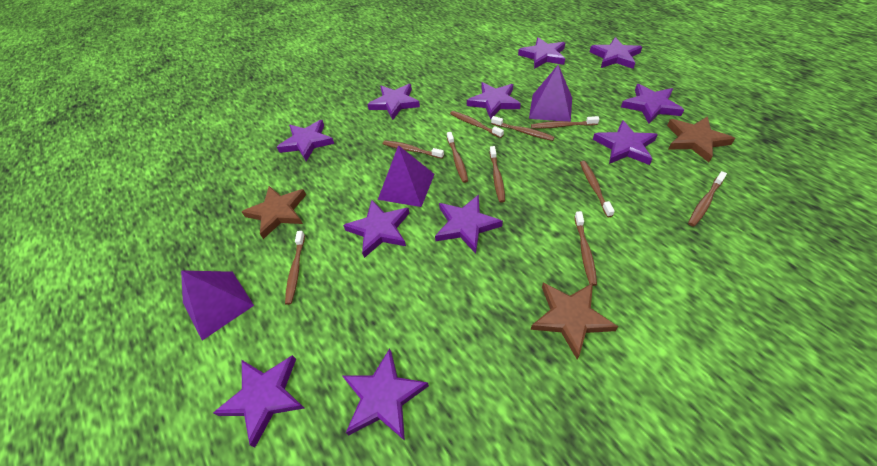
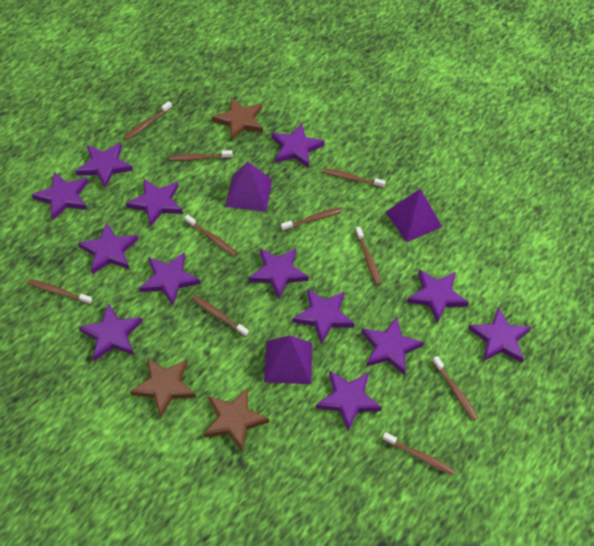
purple star: 11 -> 13

